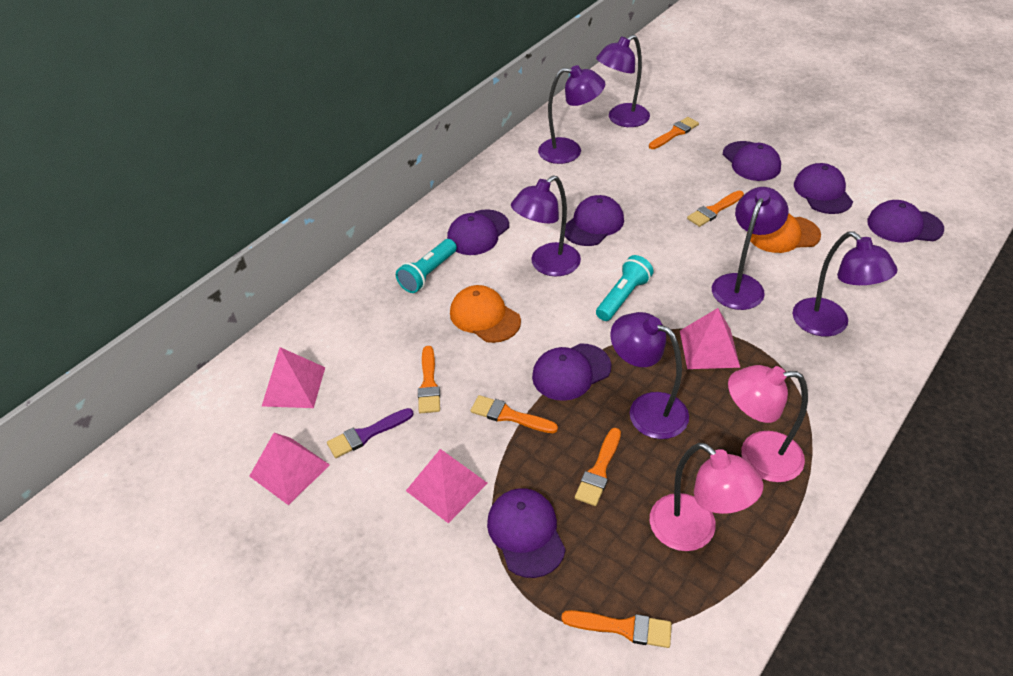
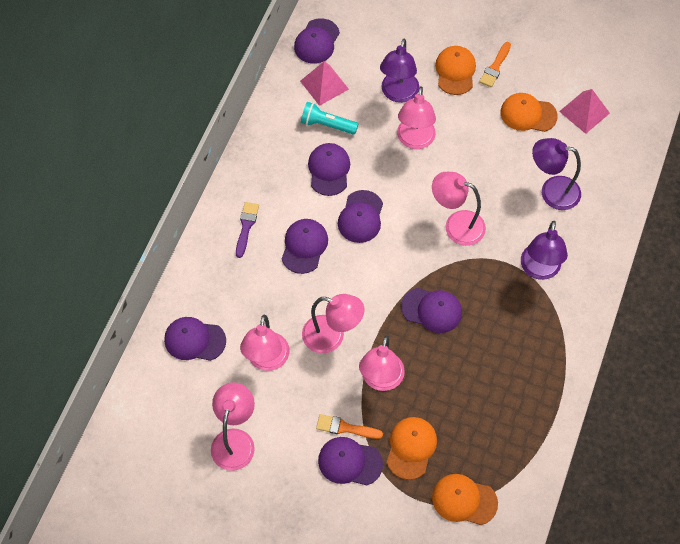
orange brush: 6 -> 2
orange cap: 2 -> 4
pink lamp: 2 -> 6
pink pyramid: 4 -> 2
purple lamp: 6 -> 3
turquoise flashlight: 2 -> 1

